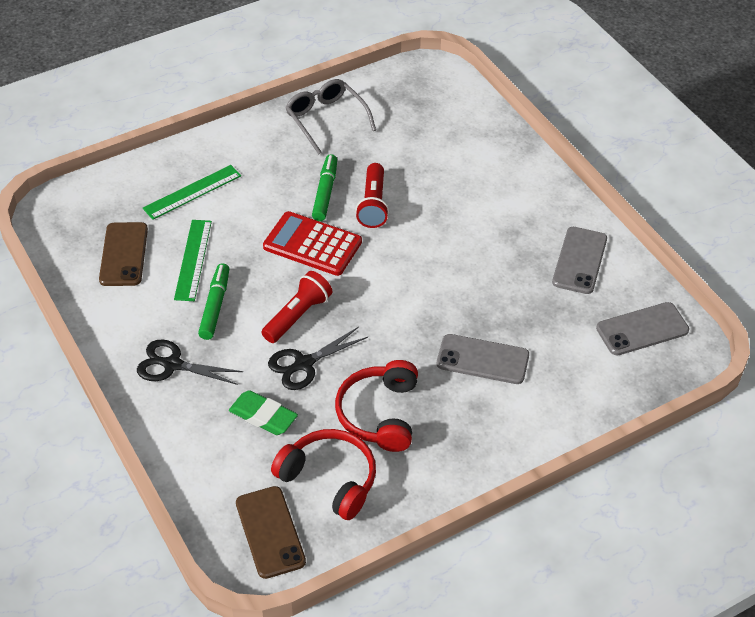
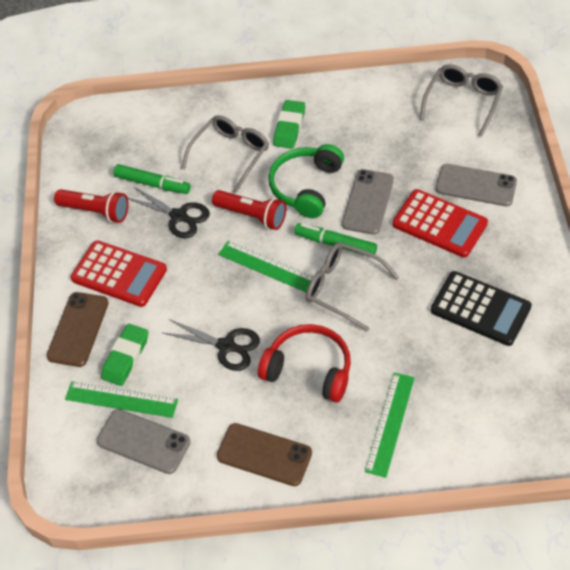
black calculator: 0 -> 1
green eraser: 1 -> 2
green headphones: 0 -> 1
green ruler: 2 -> 3
grey glasses: 1 -> 3
red calculator: 1 -> 2
red headphones: 2 -> 1

